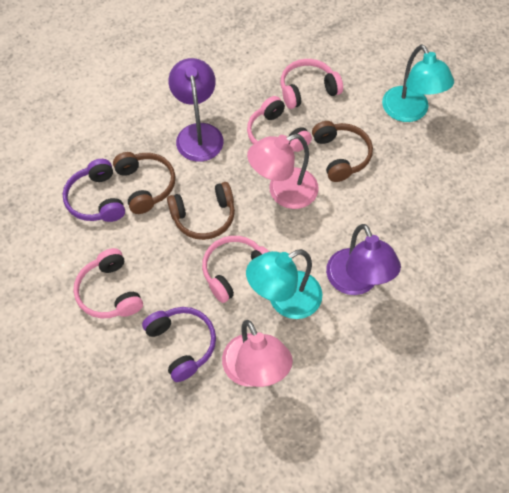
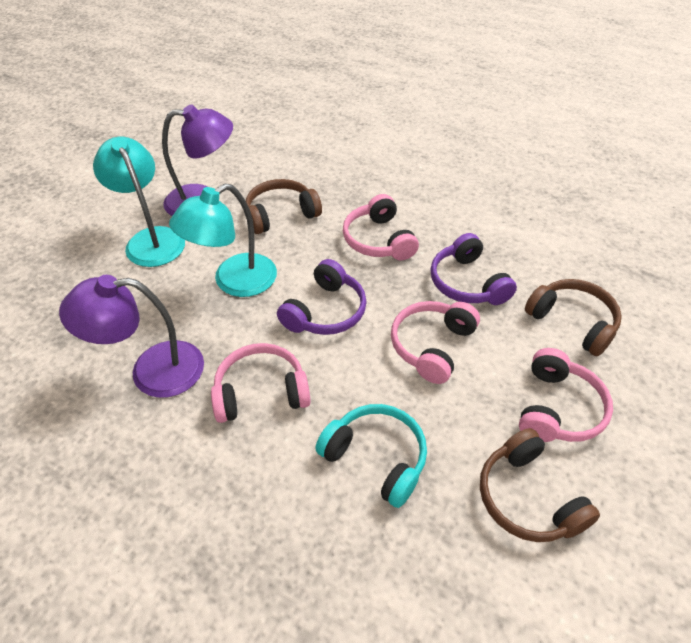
pink lamp: 2 -> 0
turquoise headphones: 0 -> 1

